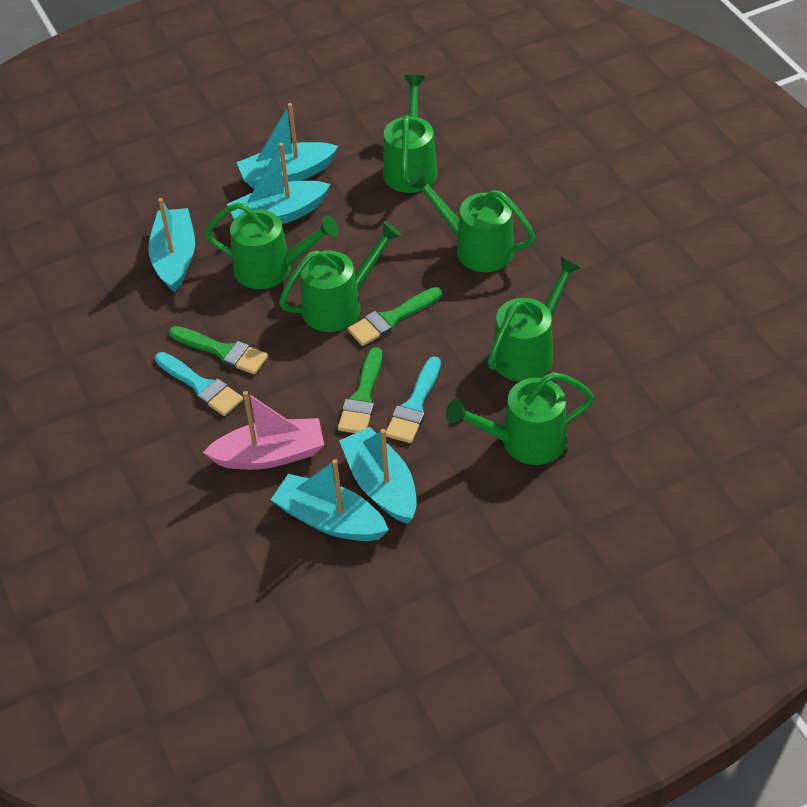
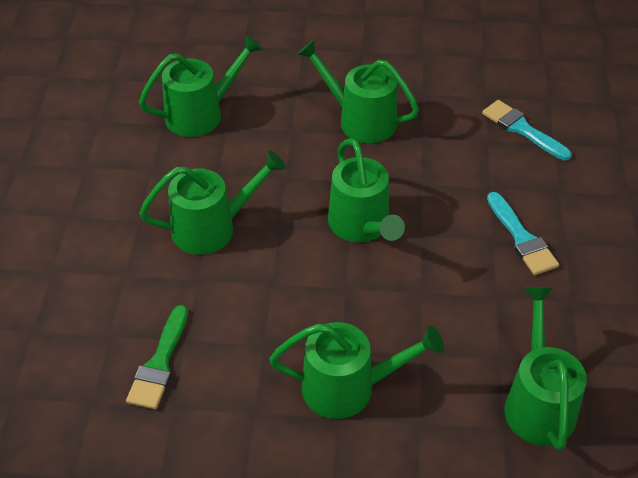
green brush: 3 -> 1
pink boat: 1 -> 0
turquoise boat: 5 -> 0

